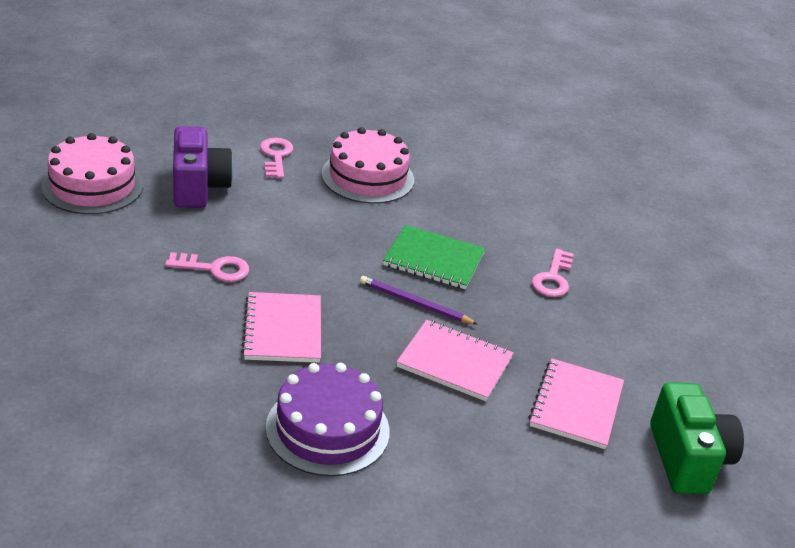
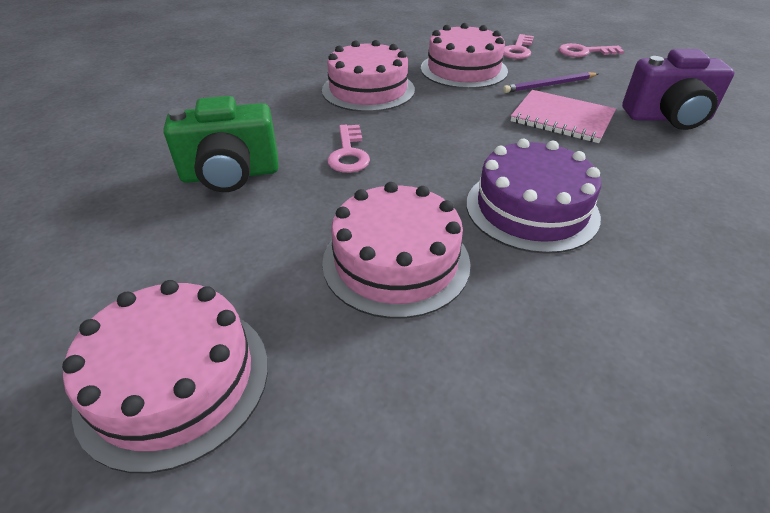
green notebook: 1 -> 0
pink cake: 2 -> 4
pink notebook: 3 -> 1

